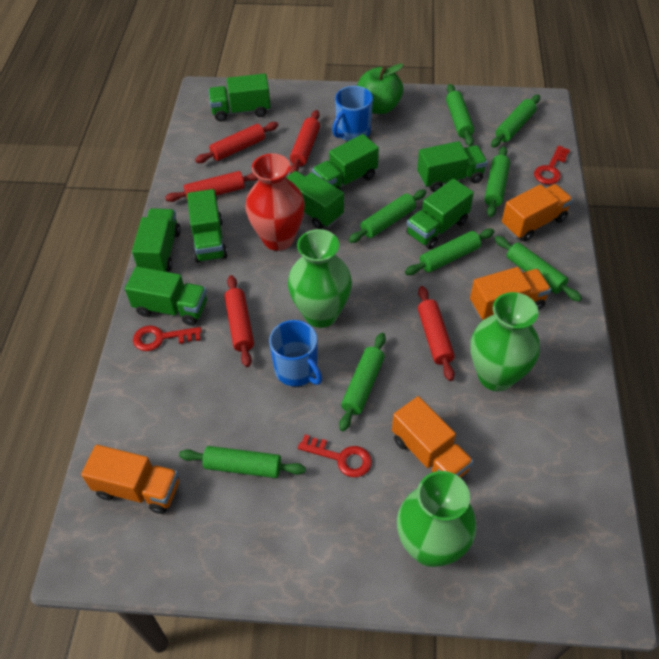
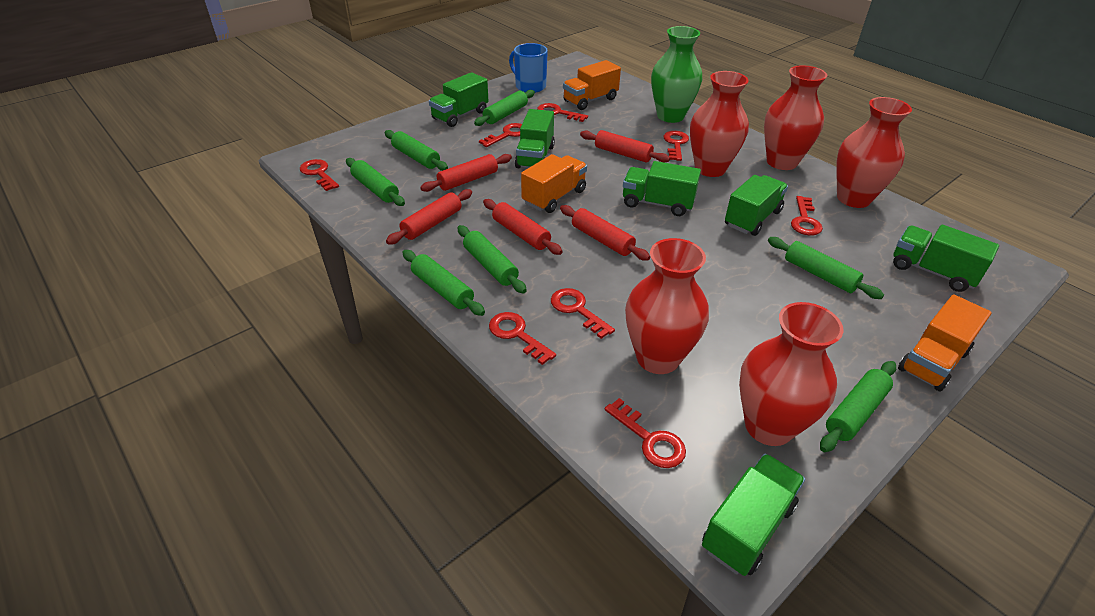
blue mug: 2 -> 1
green apple: 1 -> 0
green rolling pin: 8 -> 7
green truck: 8 -> 6
green vase: 3 -> 1
orange truck: 4 -> 3
red key: 3 -> 8
red vase: 1 -> 5

